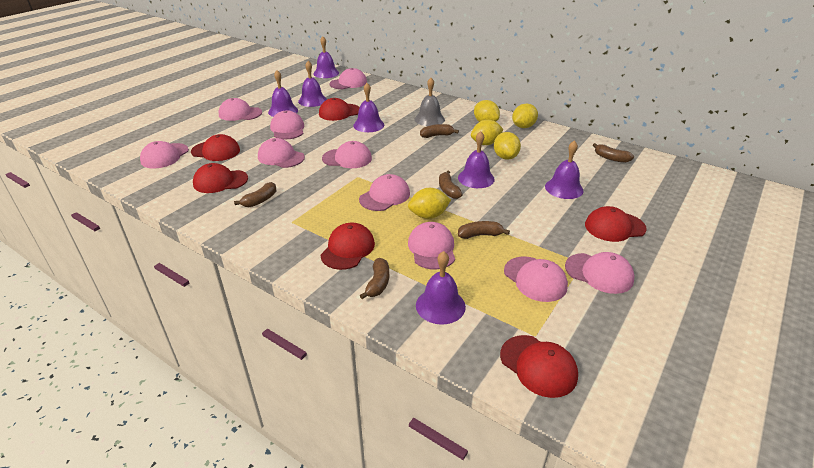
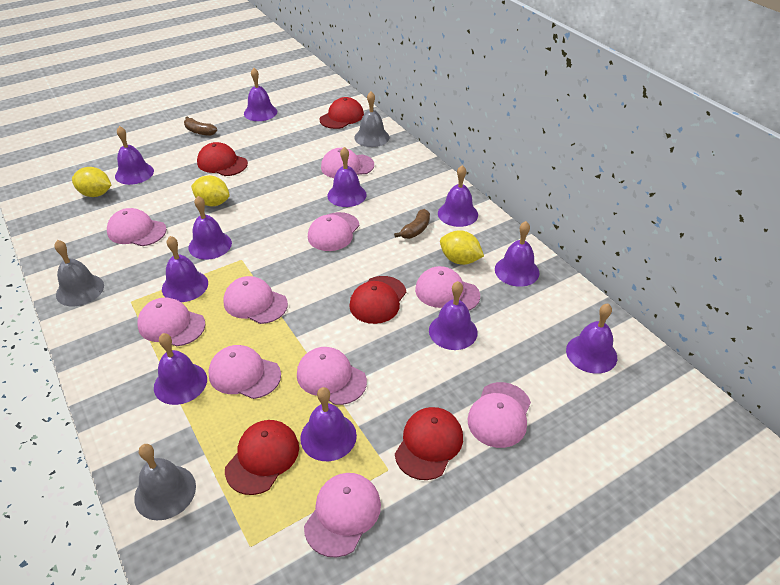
brown banana: 6 -> 2
grey bell: 1 -> 3
purple bell: 7 -> 11
red cap: 6 -> 5
yellow lemon: 5 -> 3

